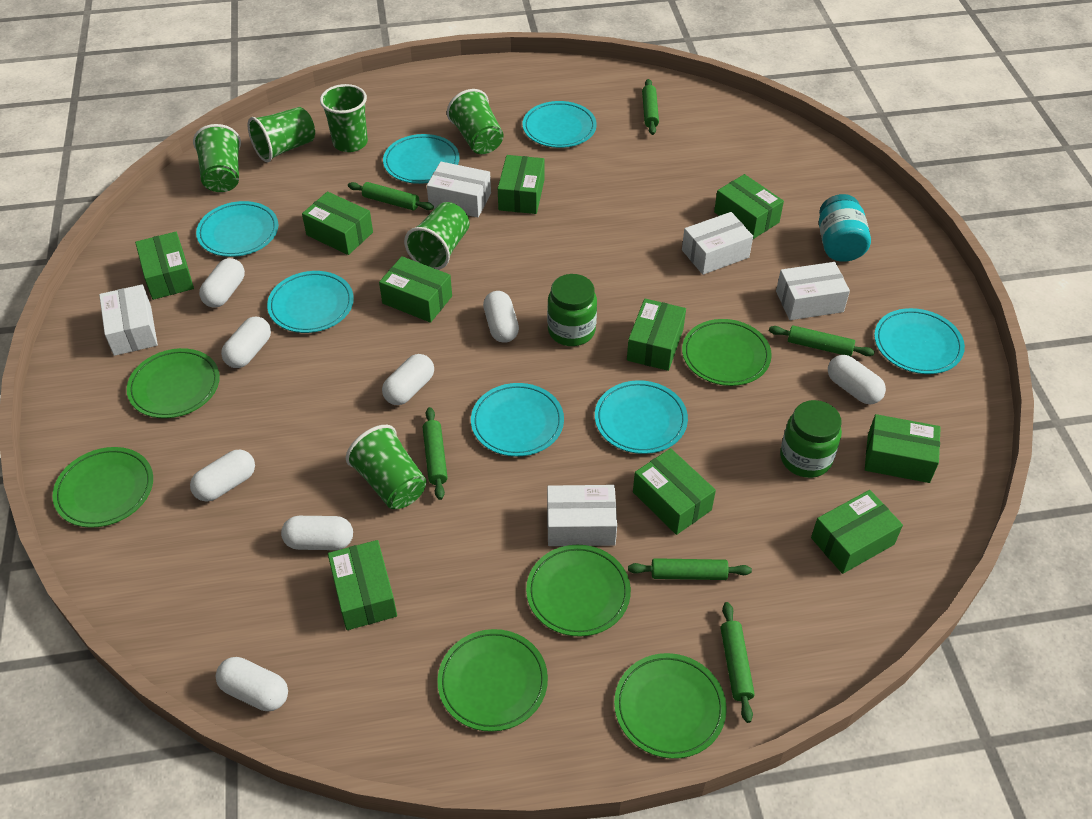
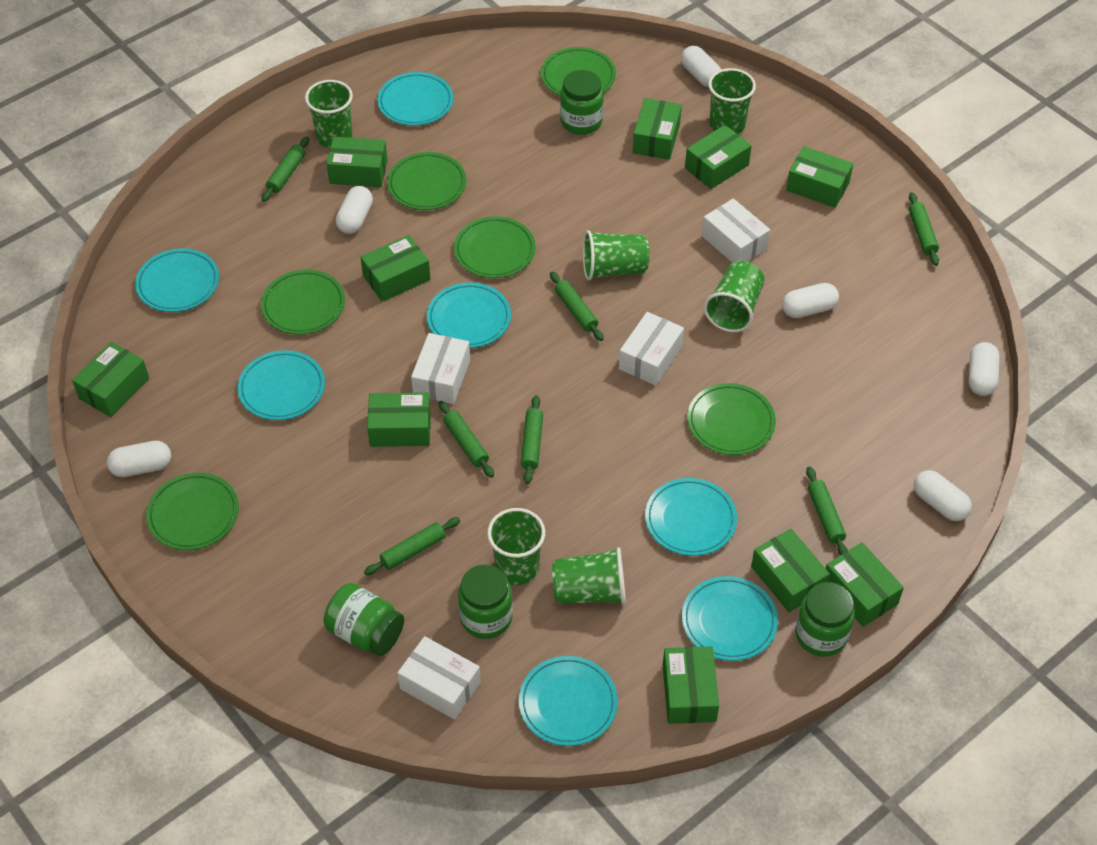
green jar: 2 -> 4
green rolling pin: 6 -> 7
turquoise jar: 1 -> 0
white box: 5 -> 4
white capsule: 8 -> 6

